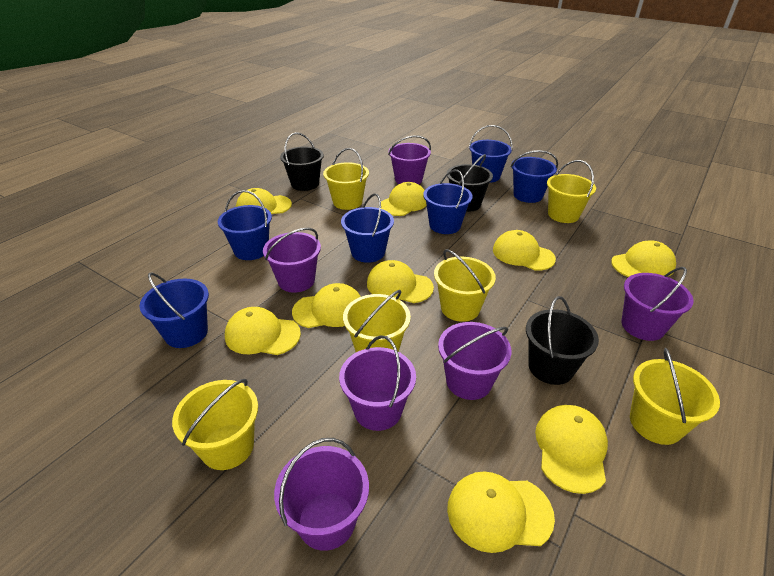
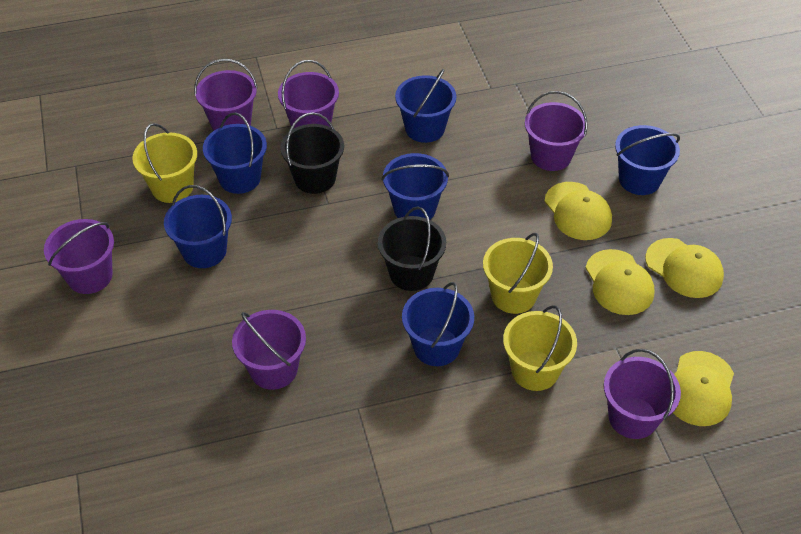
black bucket: 3 -> 2
yellow bucket: 6 -> 3
yellow cap: 9 -> 4

